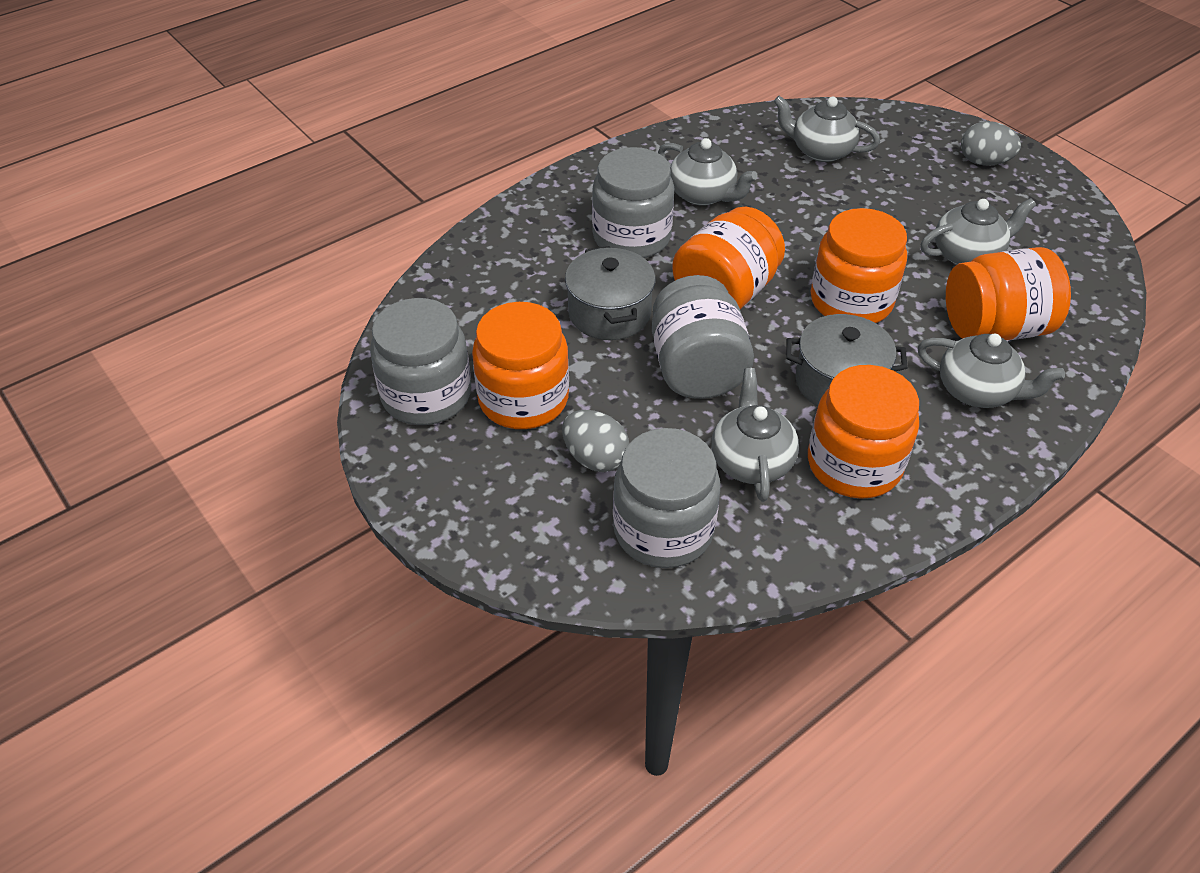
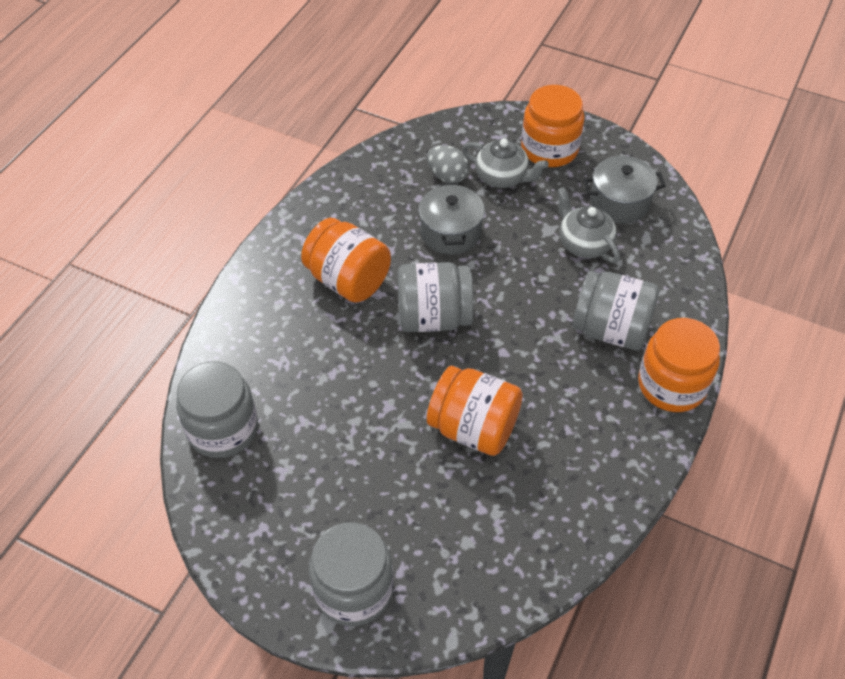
grey egg: 2 -> 1
grey teapot: 5 -> 2
orange jar: 5 -> 4

